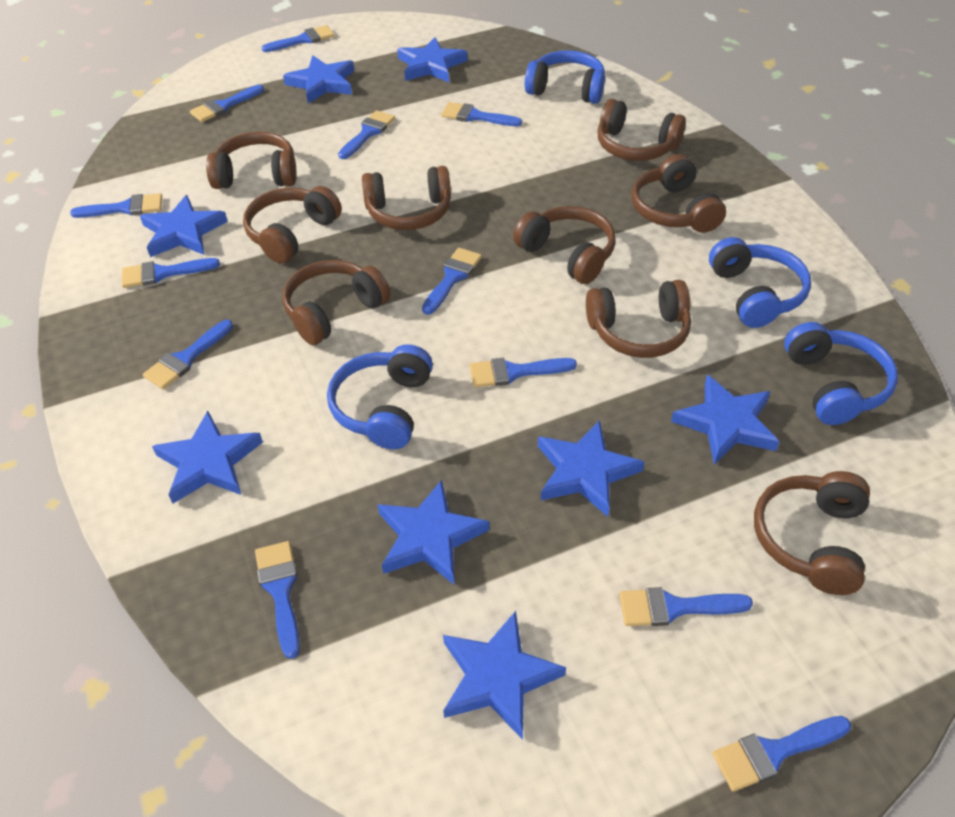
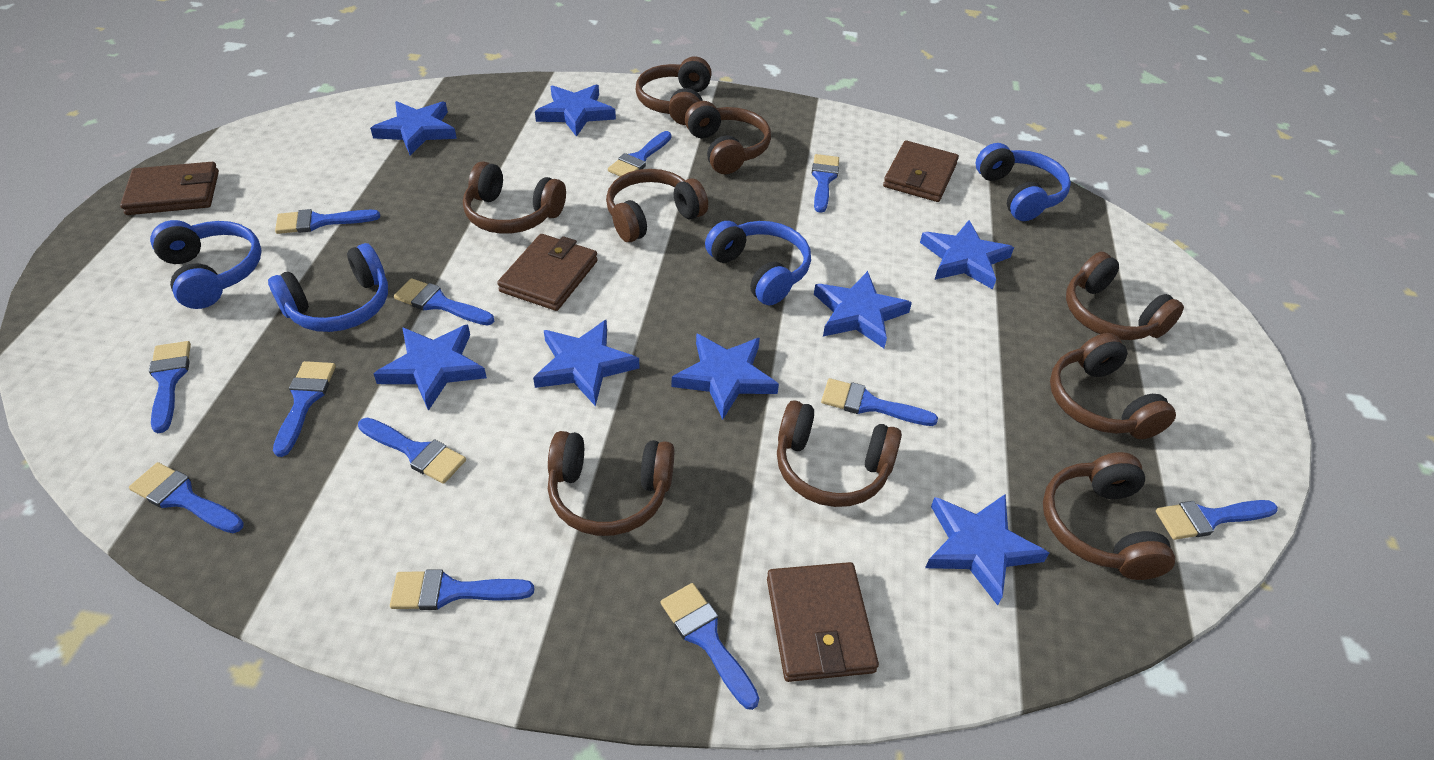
brown wallet: 0 -> 4

